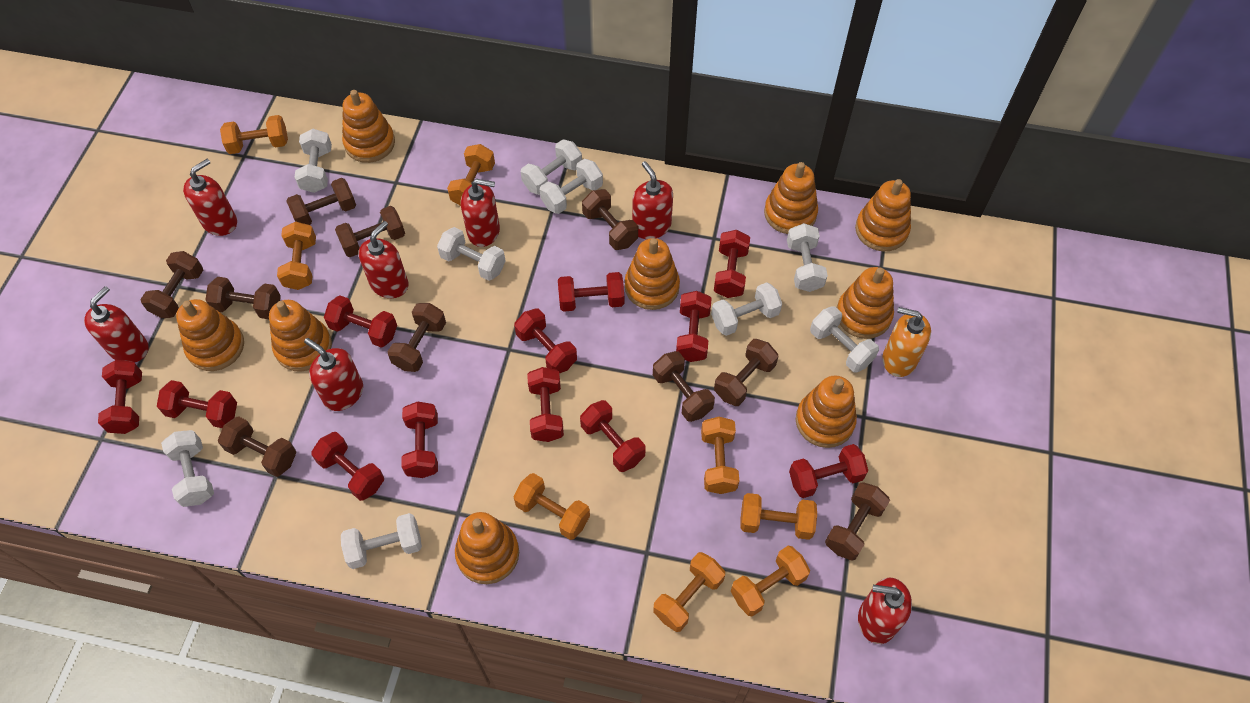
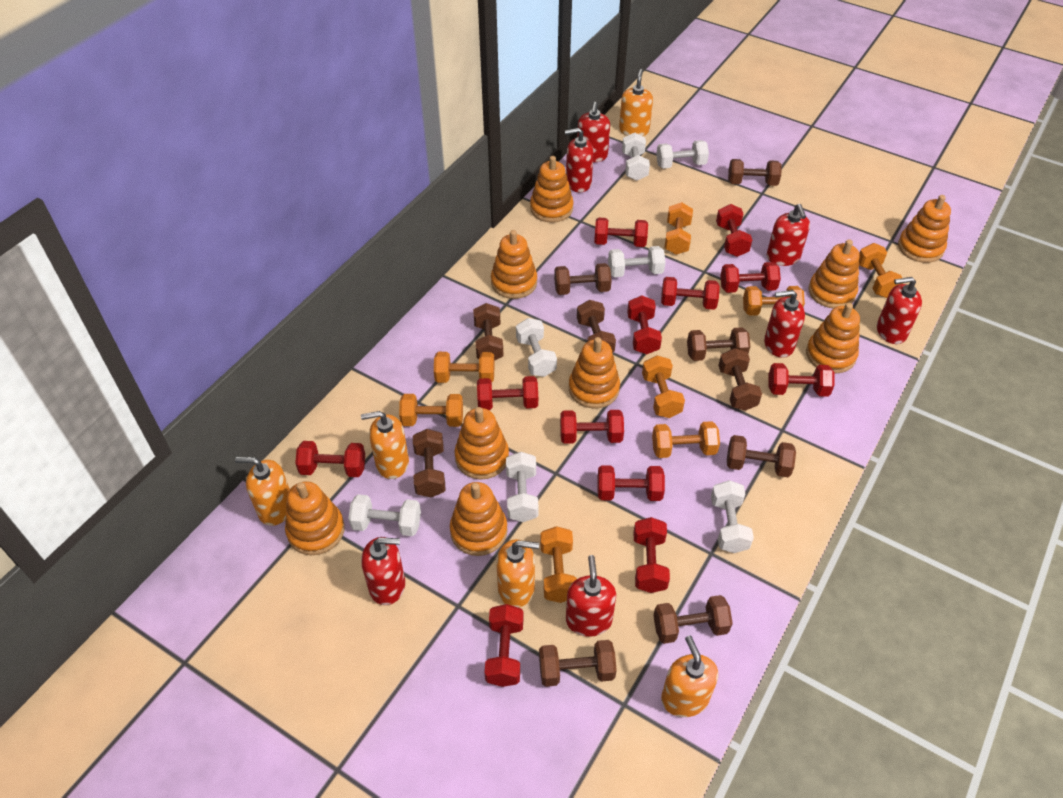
orange soap dispenser: 1 -> 5
white dumbbell: 9 -> 7

